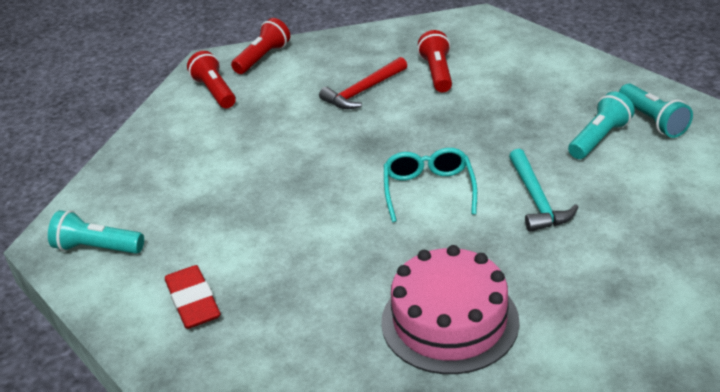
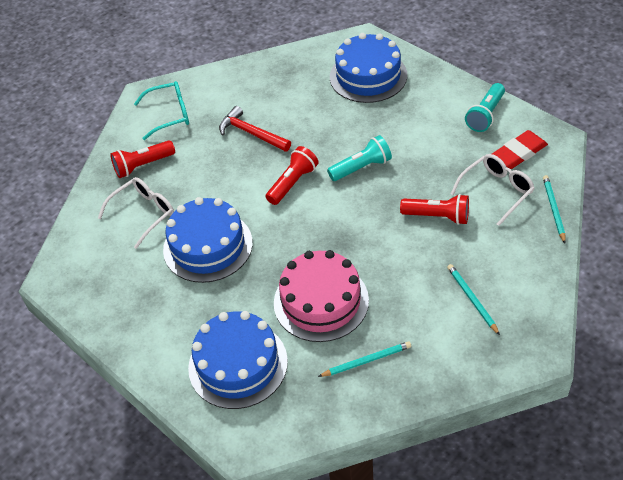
blue cake: 0 -> 3
turquoise flashlight: 3 -> 2
turquoise hammer: 1 -> 0
turquoise pencil: 0 -> 3
white glasses: 0 -> 2

